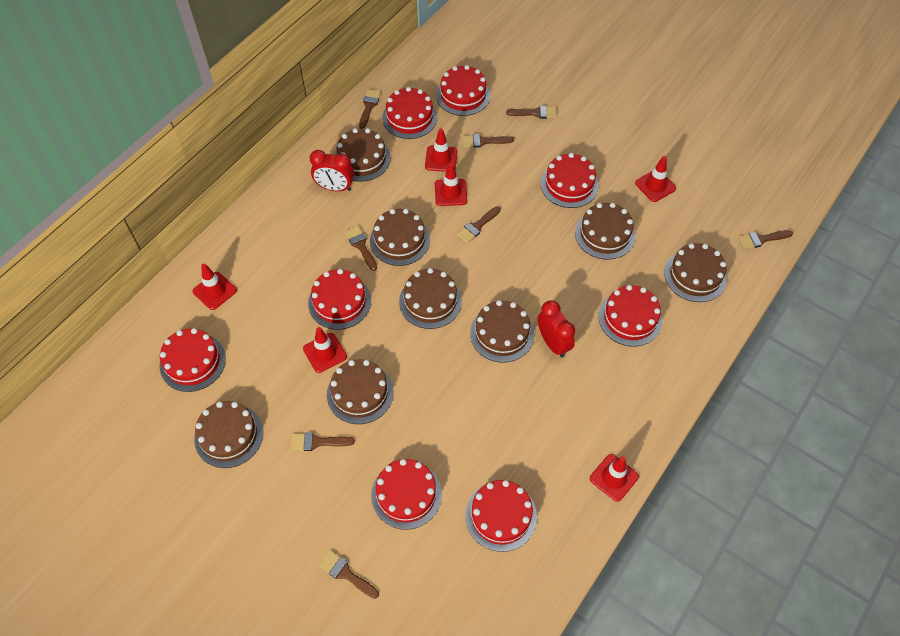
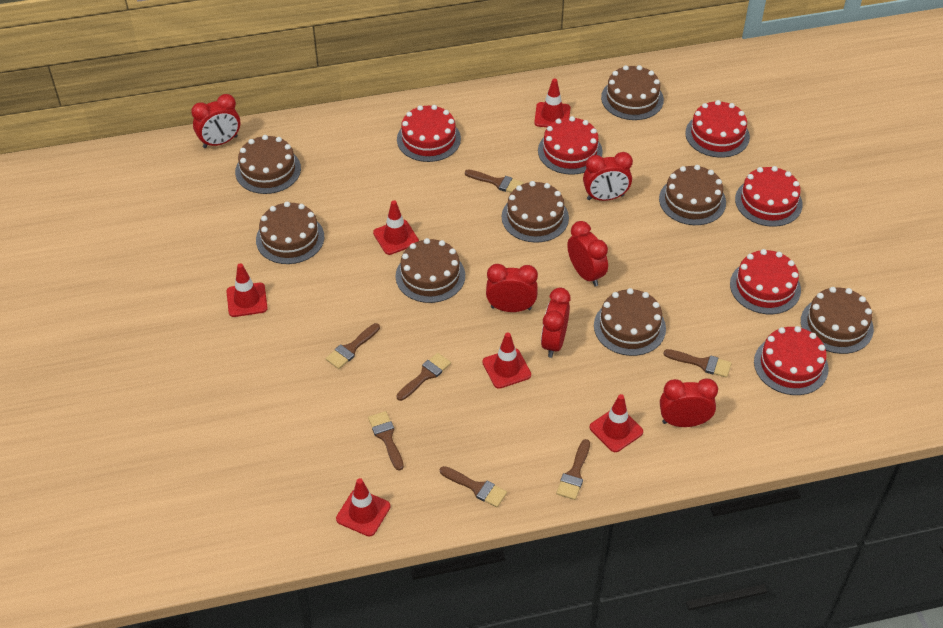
brown brush: 8 -> 7
red cake: 8 -> 6
red clock: 2 -> 6

